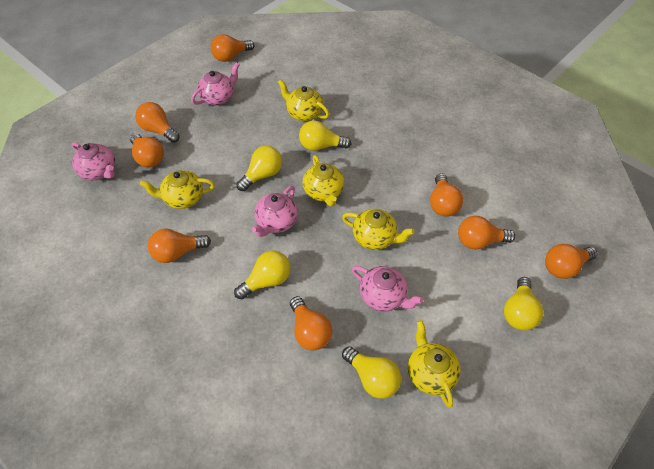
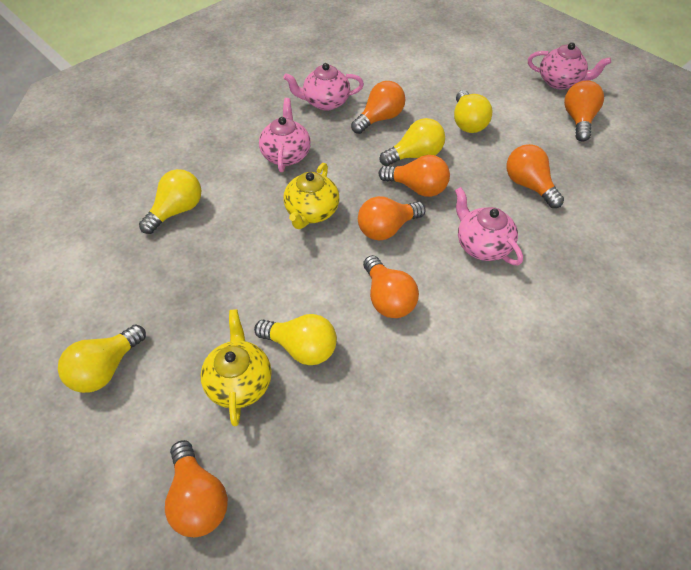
orange light bulb: 8 -> 7
yellow teapot: 5 -> 2

